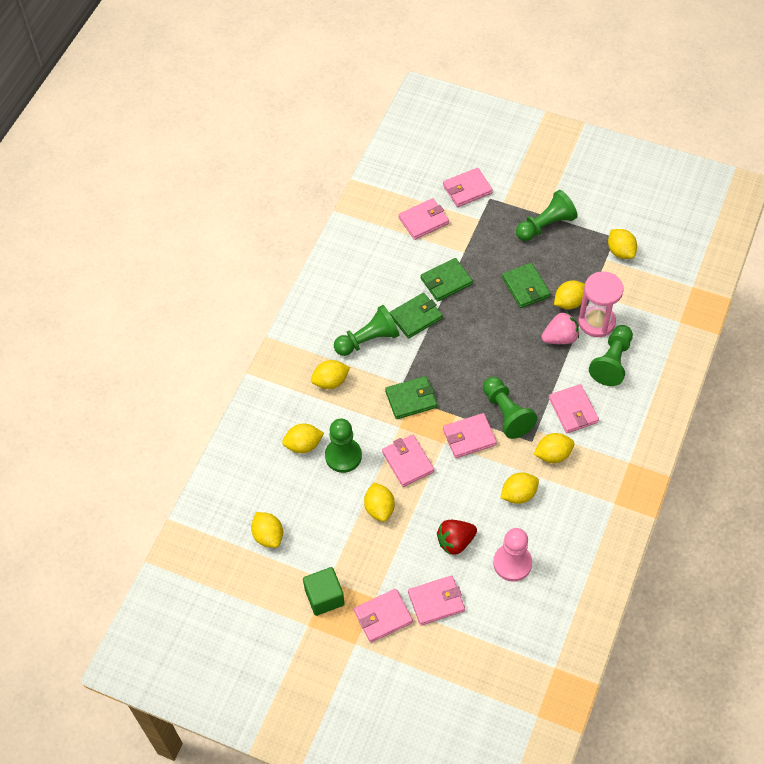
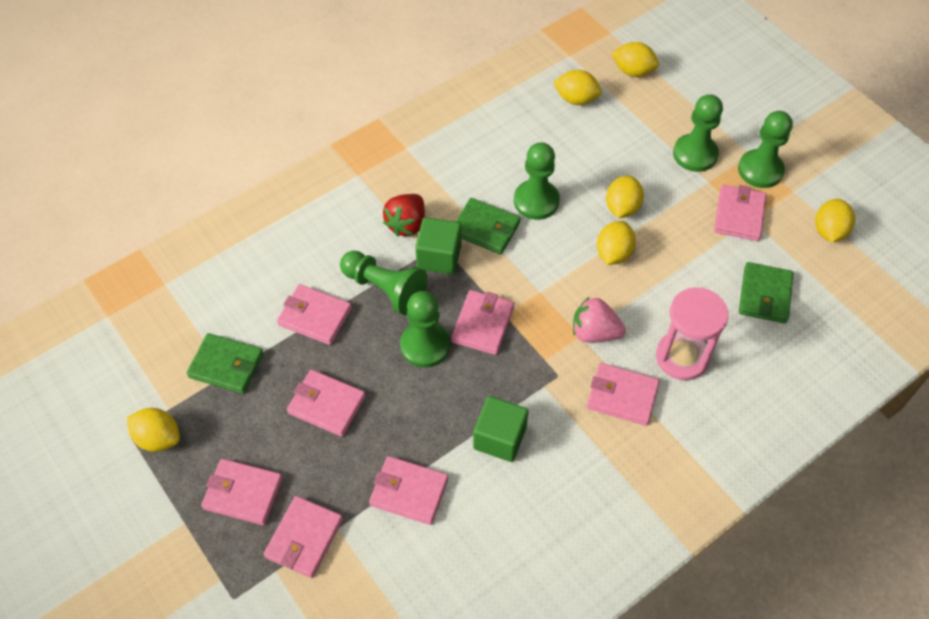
green cube: 1 -> 2
green wallet: 4 -> 3
pink pawn: 1 -> 0
pink wallet: 7 -> 8
yellow lemon: 8 -> 6

